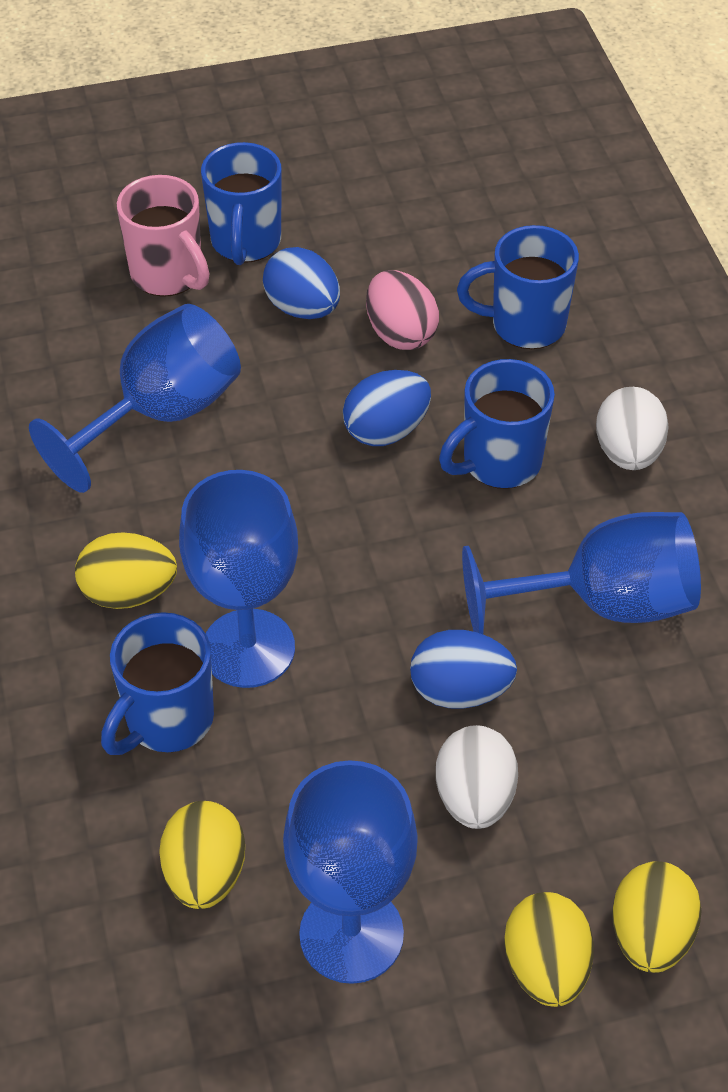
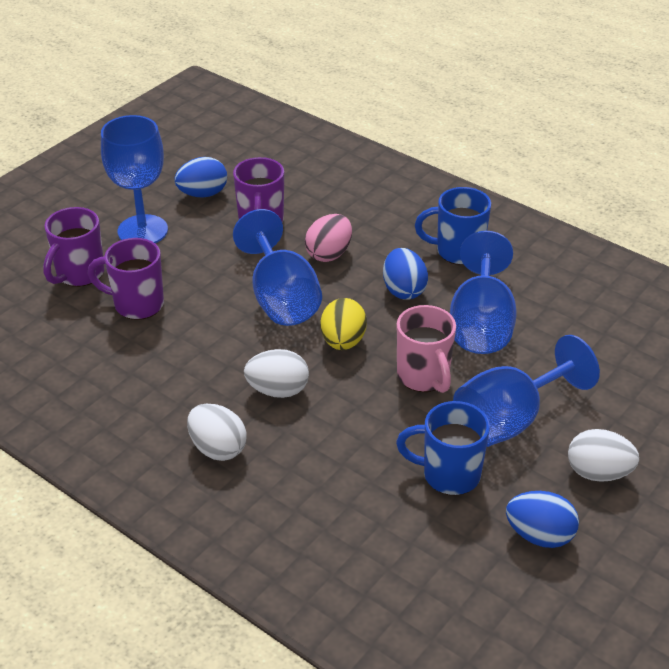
blue mug: 4 -> 2
purple mug: 0 -> 3
white egg: 2 -> 3
yellow egg: 4 -> 1

